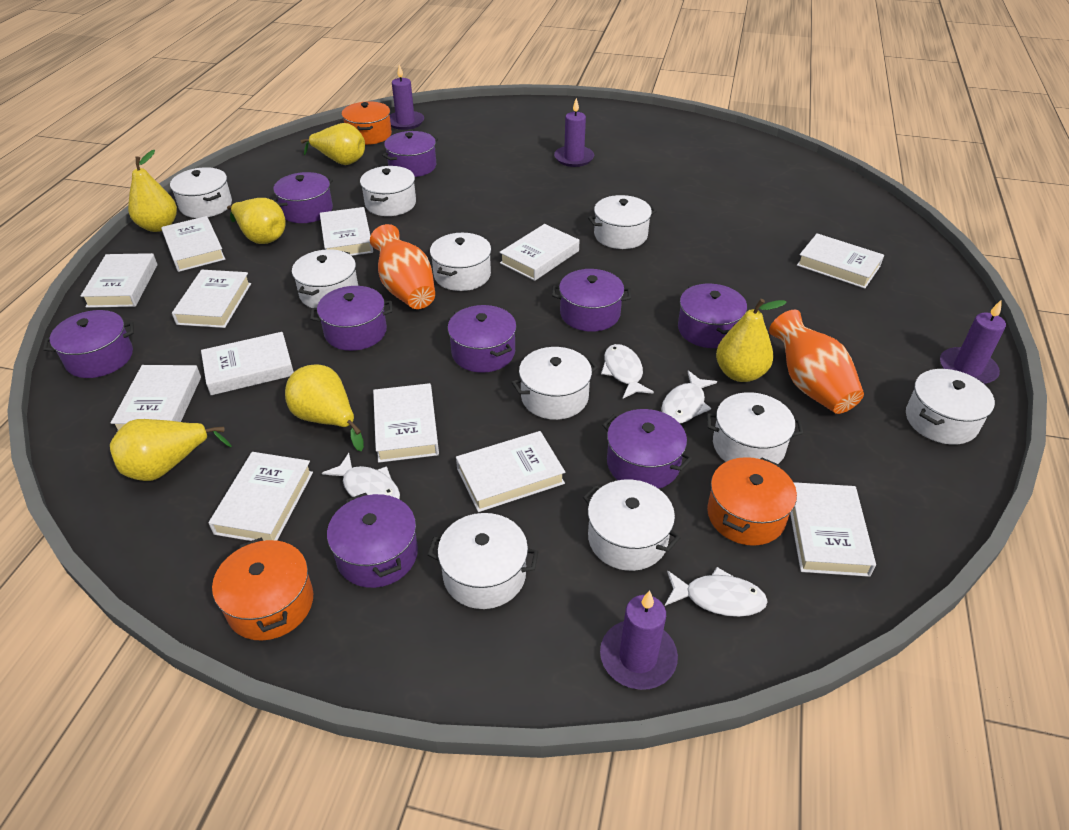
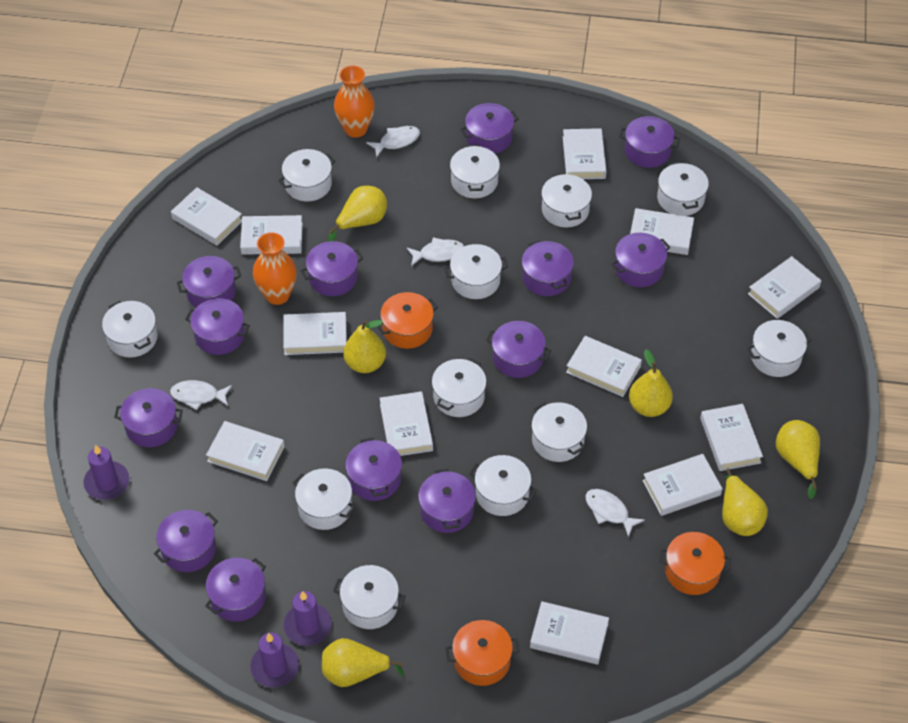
purple candle: 4 -> 3
purple pot: 9 -> 13
white pot: 10 -> 12

